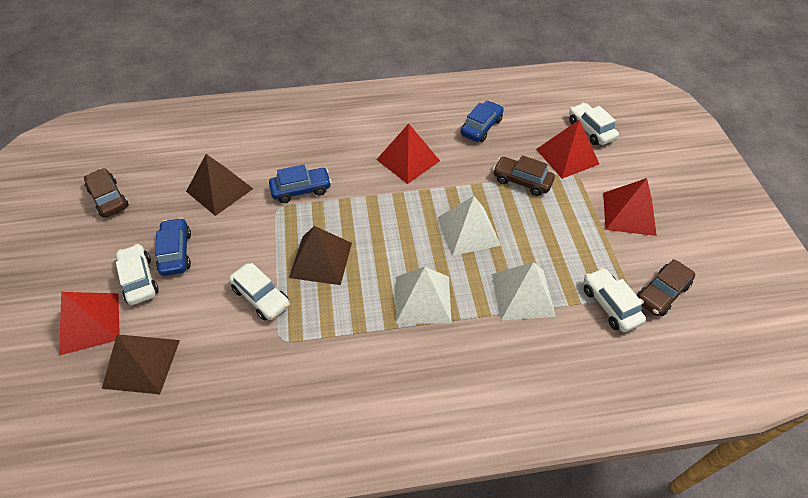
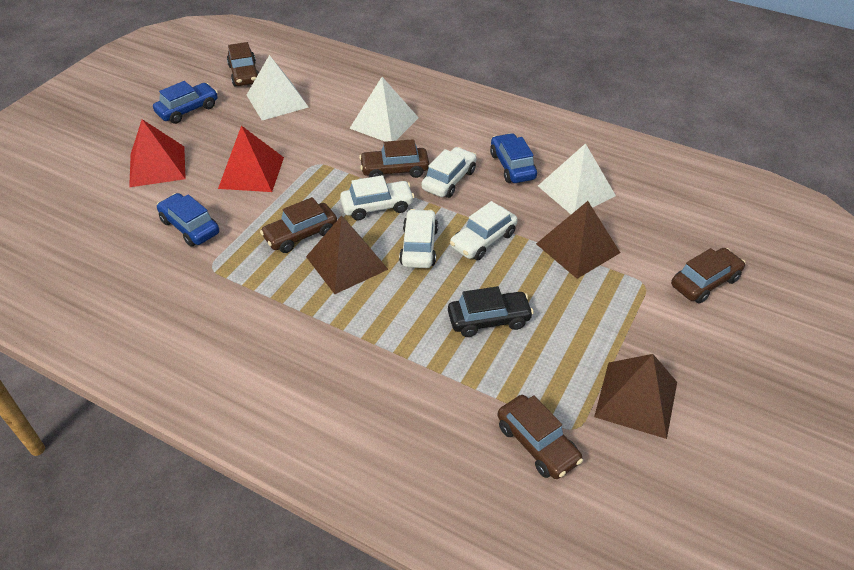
black car: 0 -> 1
brown car: 3 -> 5
red pyramid: 4 -> 2

